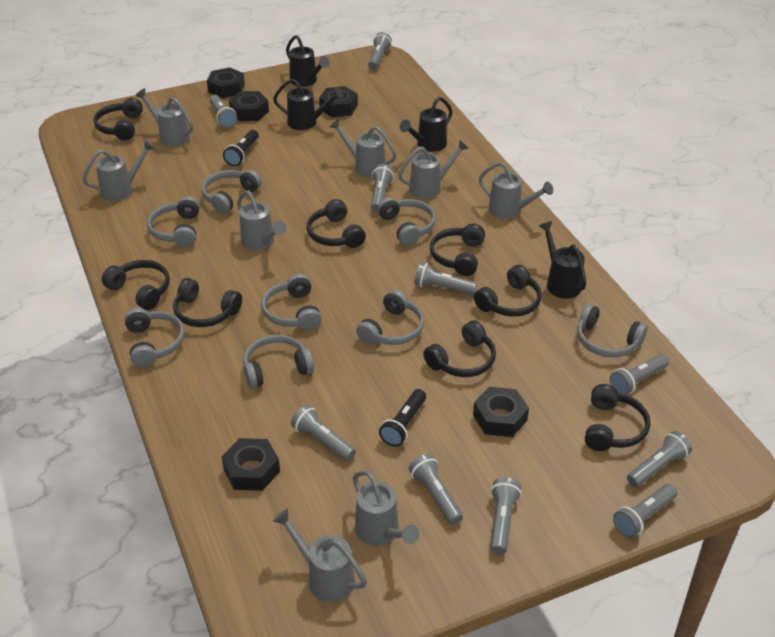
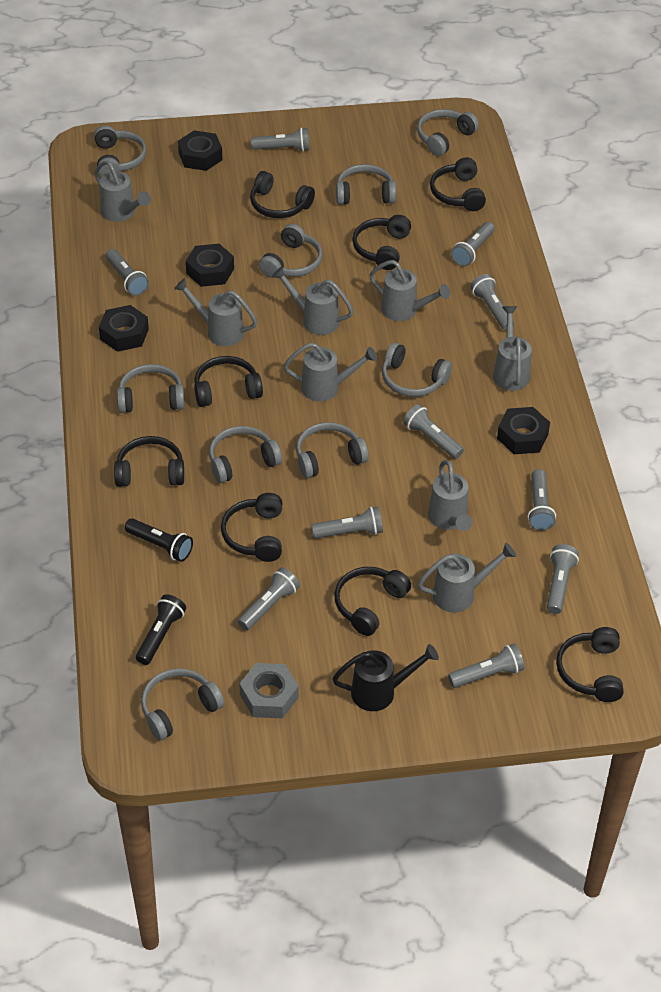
black nut: 5 -> 4
black watering can: 4 -> 1
grey headphones: 8 -> 9
grey nut: 0 -> 1

